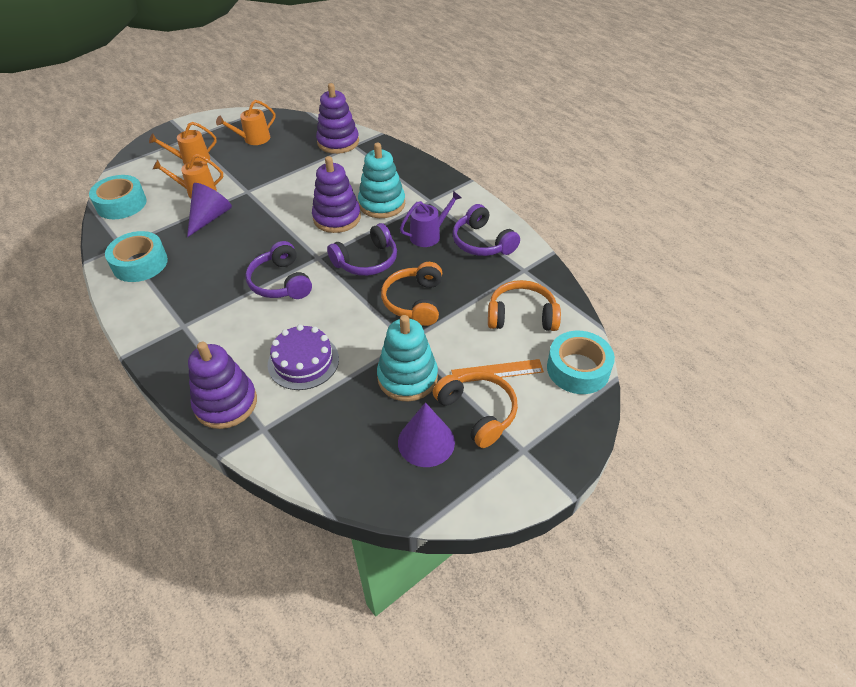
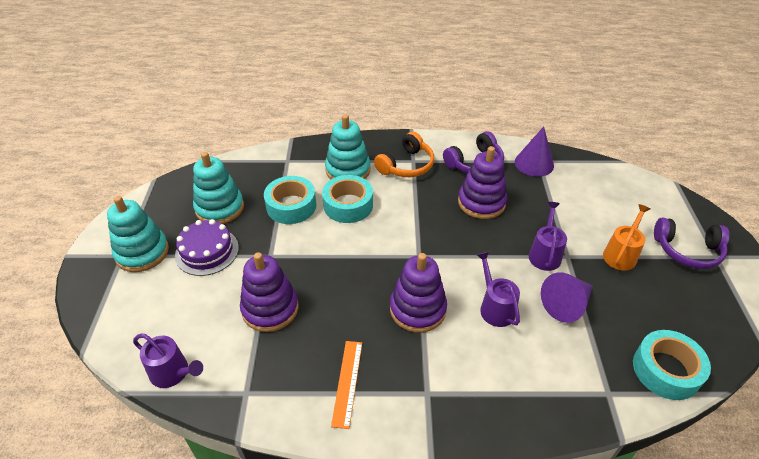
orange headphones: 3 -> 1
orange watering can: 3 -> 1
purple headphones: 3 -> 2
purple watering can: 1 -> 3
turquoise stacking toy: 2 -> 3

